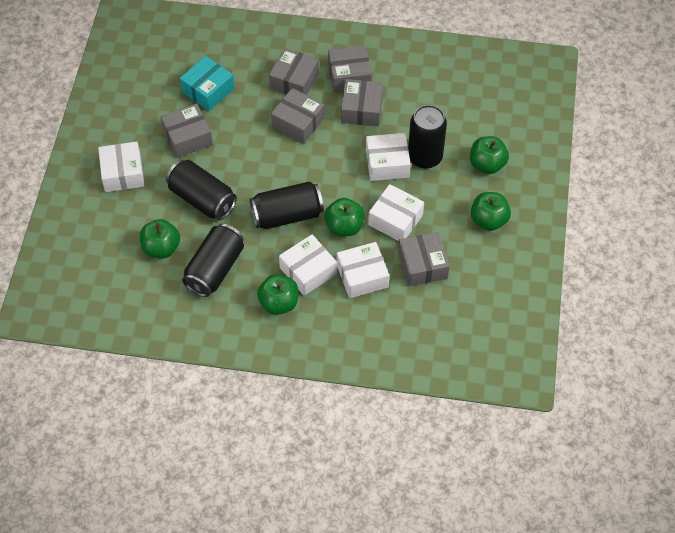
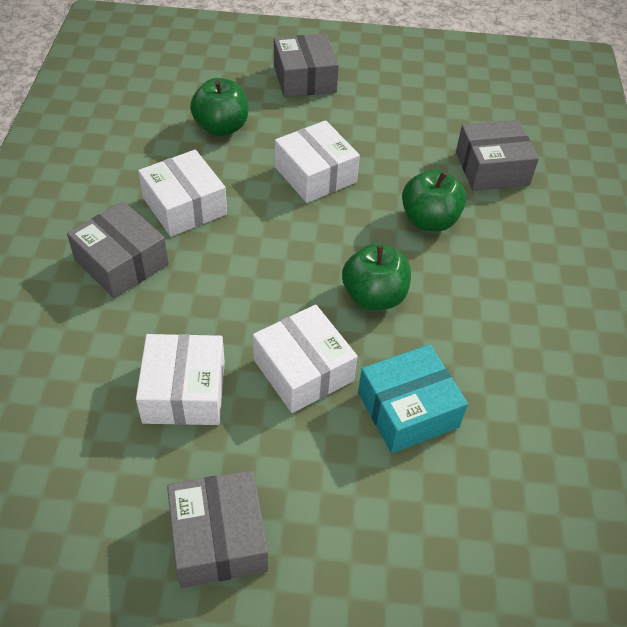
black can: 4 -> 0
green apple: 5 -> 3
grey box: 6 -> 4
white box: 5 -> 4

